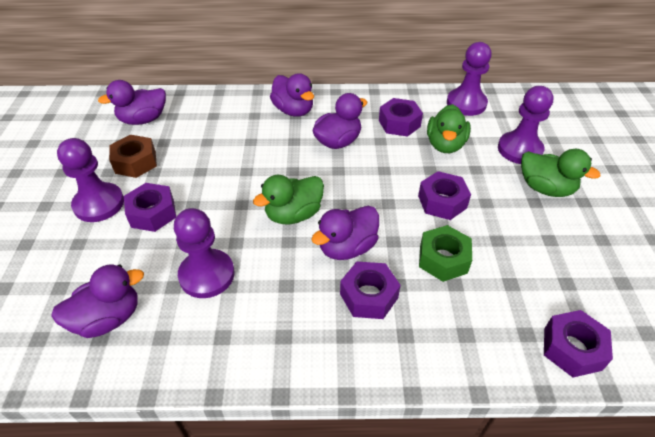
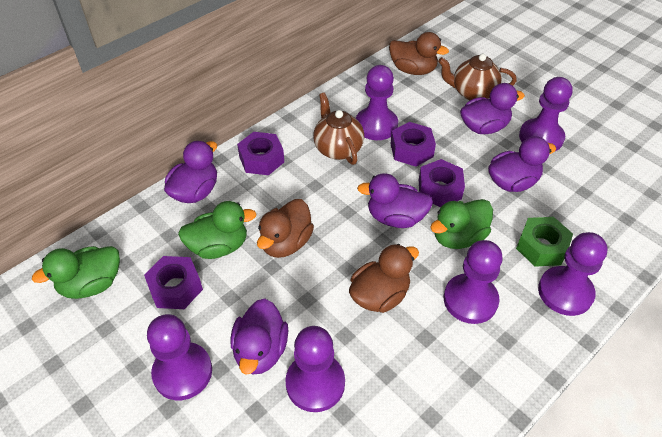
brown duck: 0 -> 3
brown nut: 1 -> 0
brown teapot: 0 -> 2
purple nut: 5 -> 4
purple pawn: 4 -> 6

